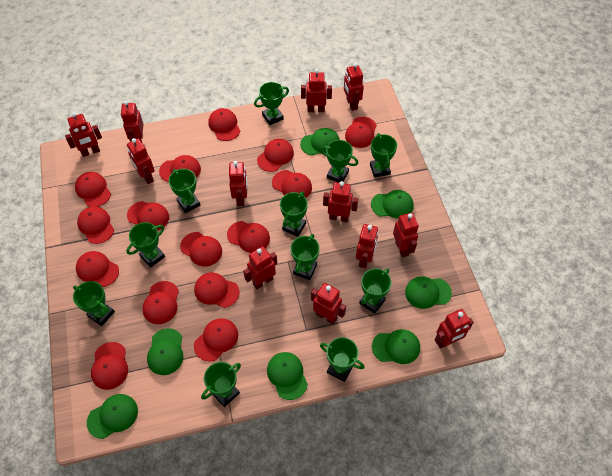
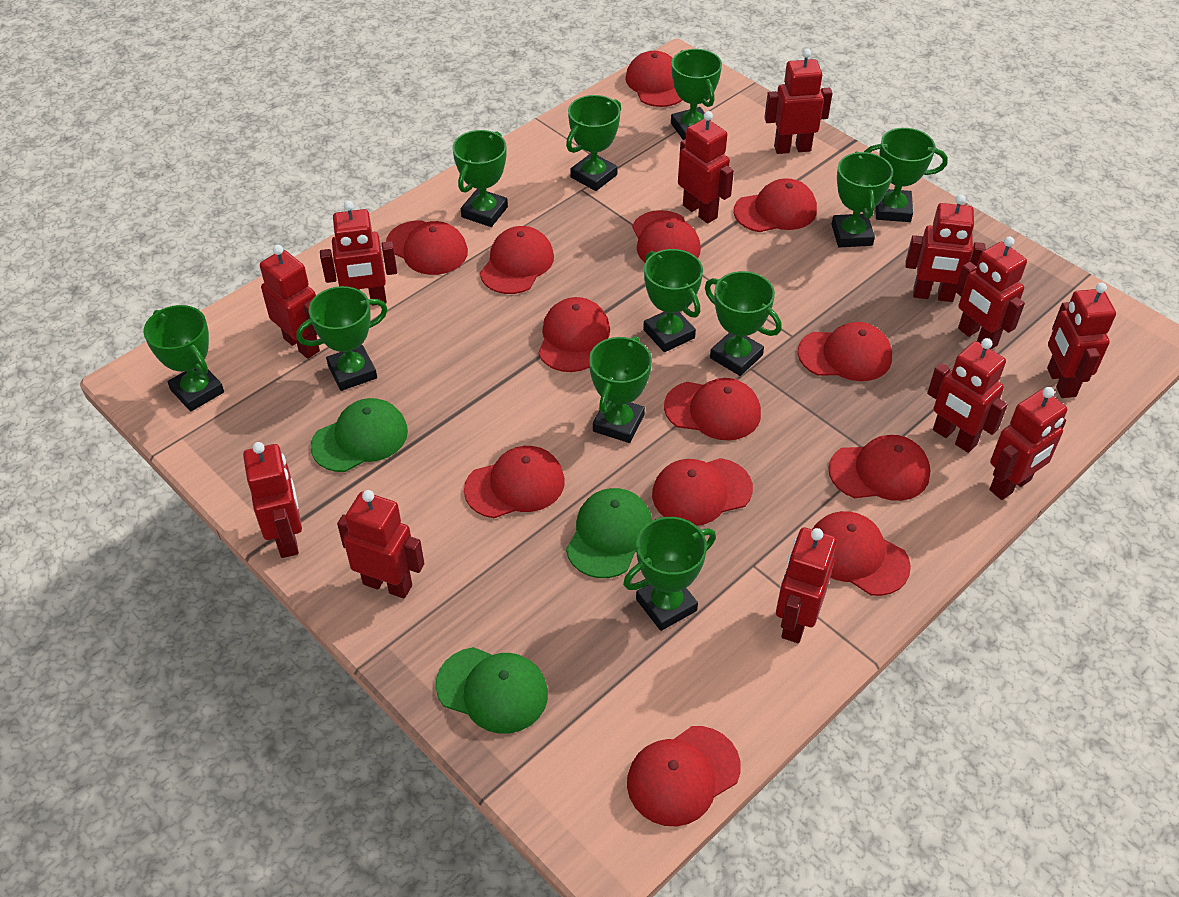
green cap: 7 -> 3
red cap: 15 -> 13

